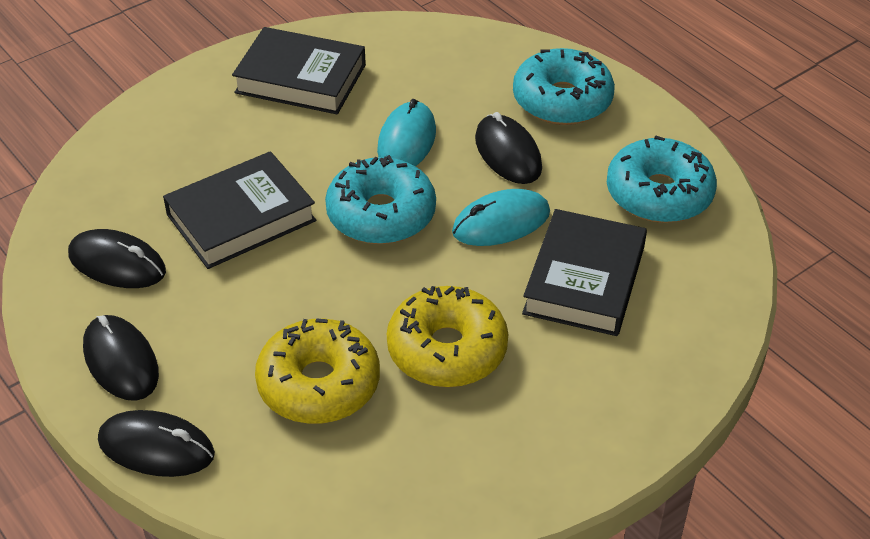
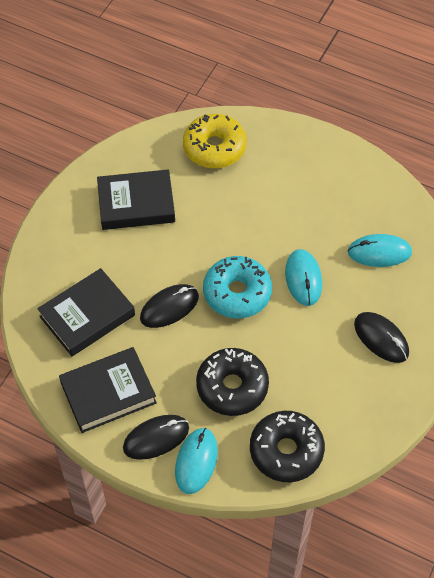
black donut: 0 -> 2
black mouse: 4 -> 3
turquoise donut: 3 -> 1
turquoise mouse: 2 -> 3
yellow donut: 2 -> 1

